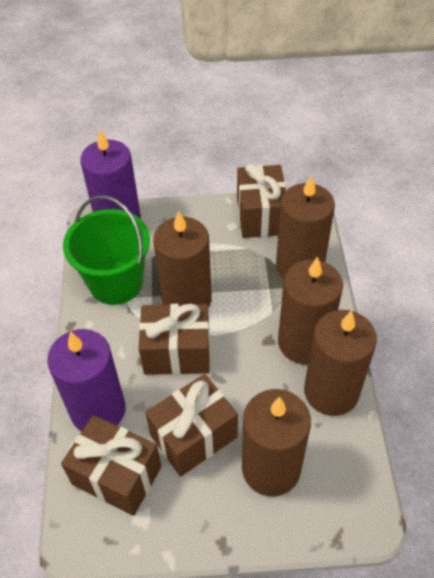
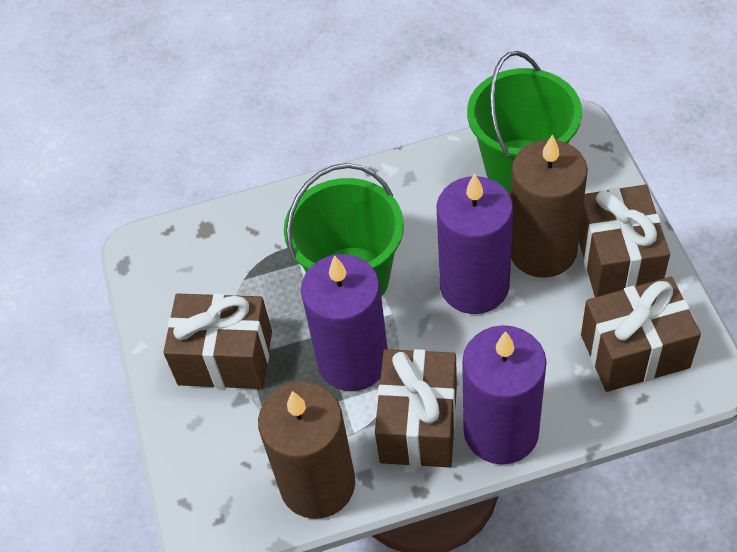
brown candle: 5 -> 2
green bucket: 1 -> 2
purple candle: 2 -> 3

